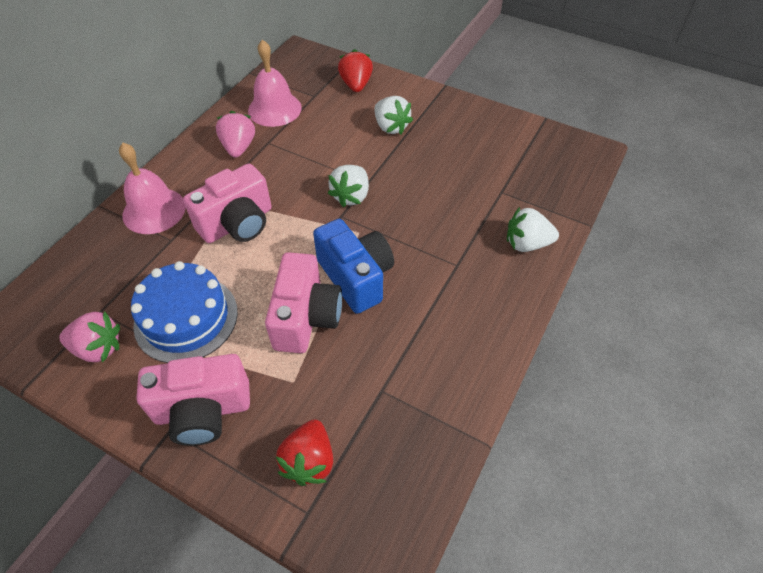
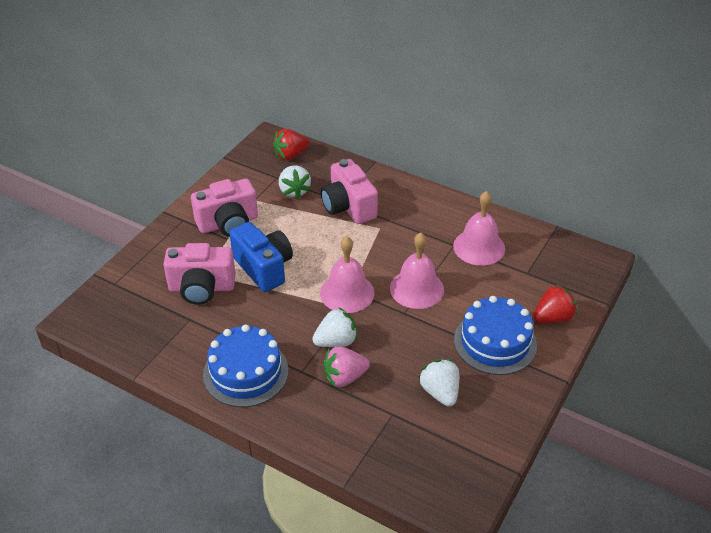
blue cake: 1 -> 2
pink bell: 2 -> 3
pink strawberry: 2 -> 1

